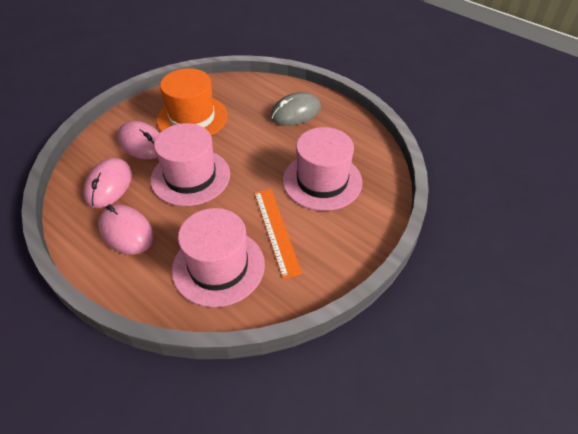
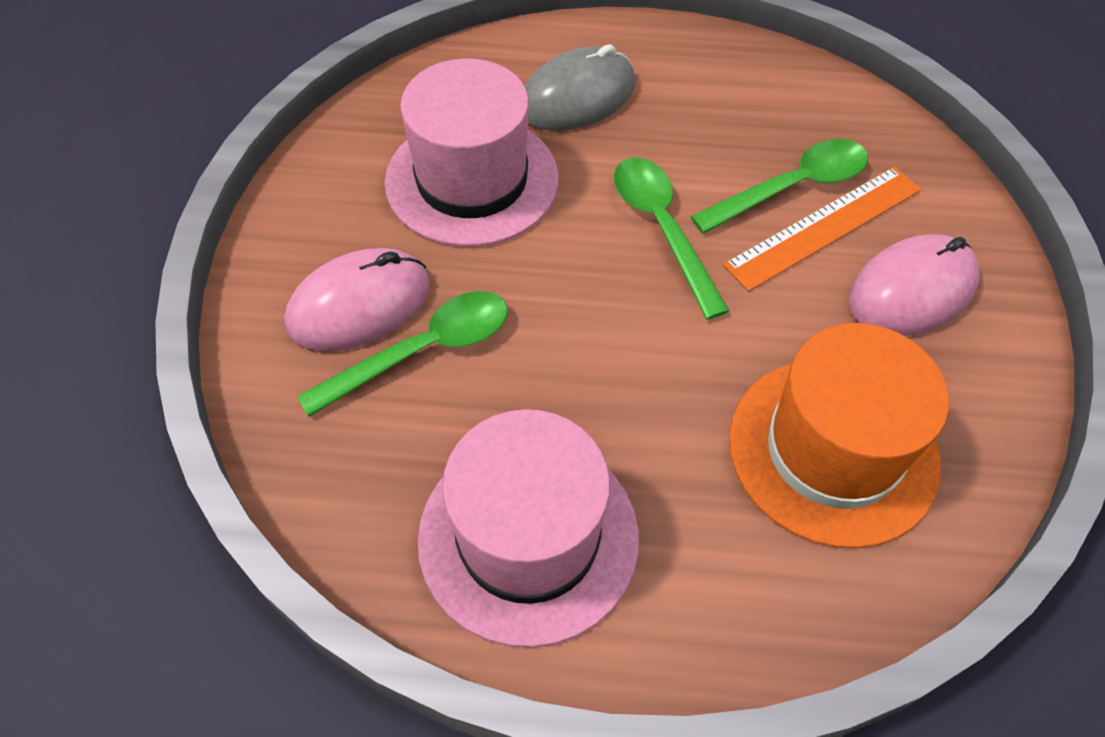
green spoon: 0 -> 3
pink hat: 3 -> 2
pink mouse: 3 -> 2

